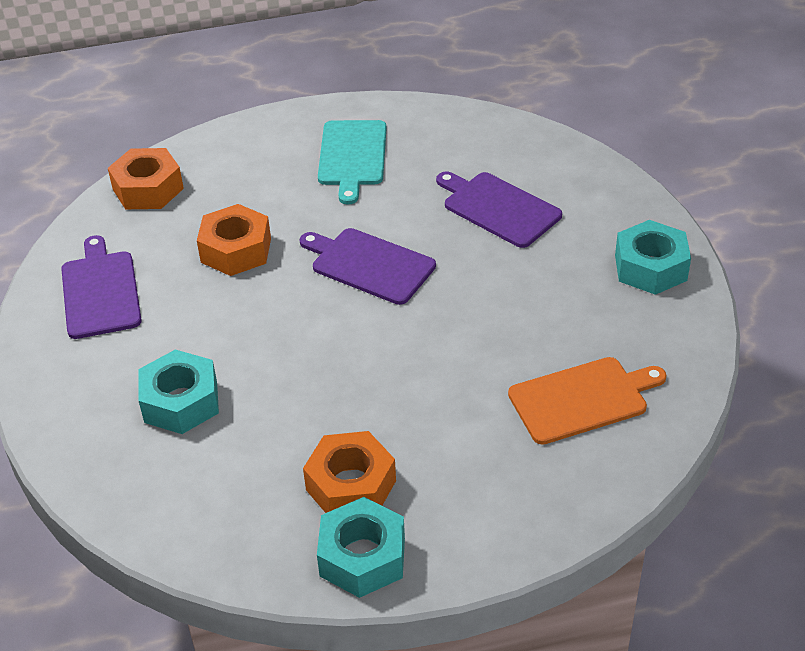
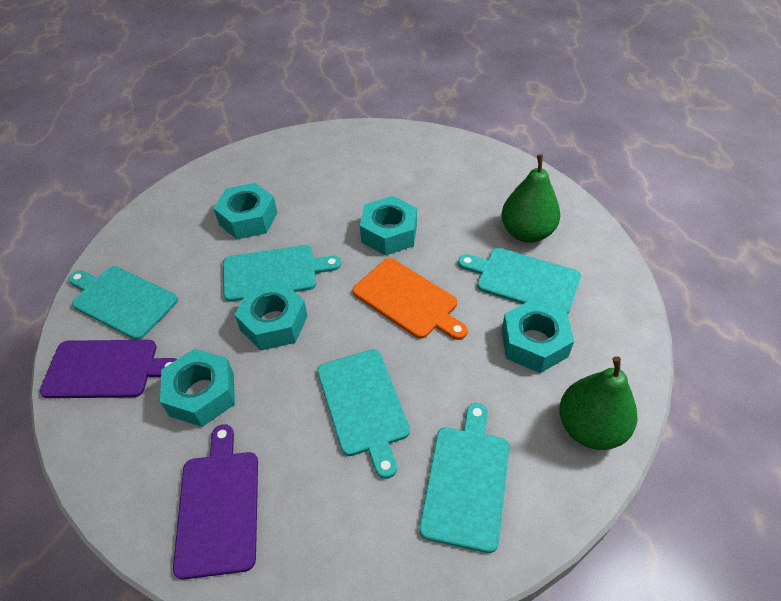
green pear: 0 -> 2
orange nut: 3 -> 0
purple cutting board: 3 -> 2
turquoise cutting board: 1 -> 5
turquoise nut: 3 -> 5

